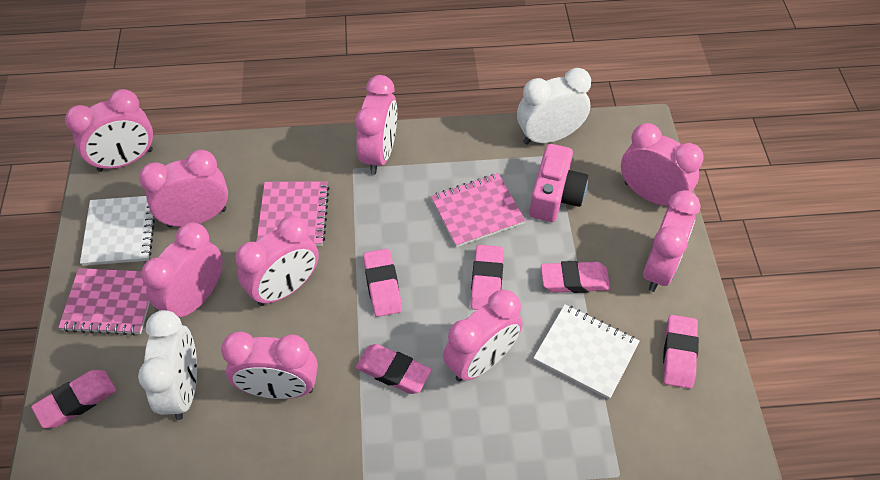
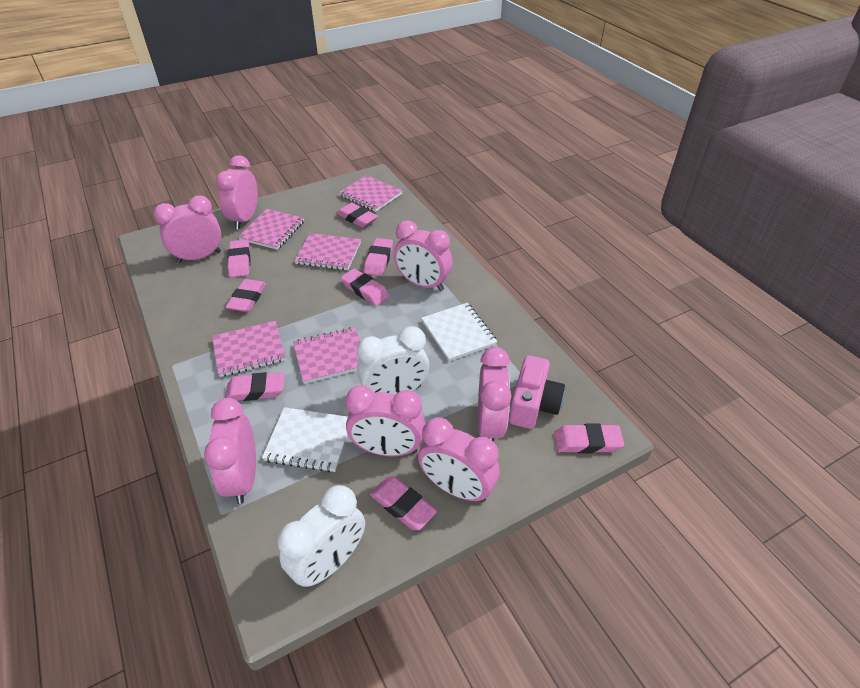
pink clock: 9 -> 7
pink eraser: 6 -> 8
pink notebook: 3 -> 5

